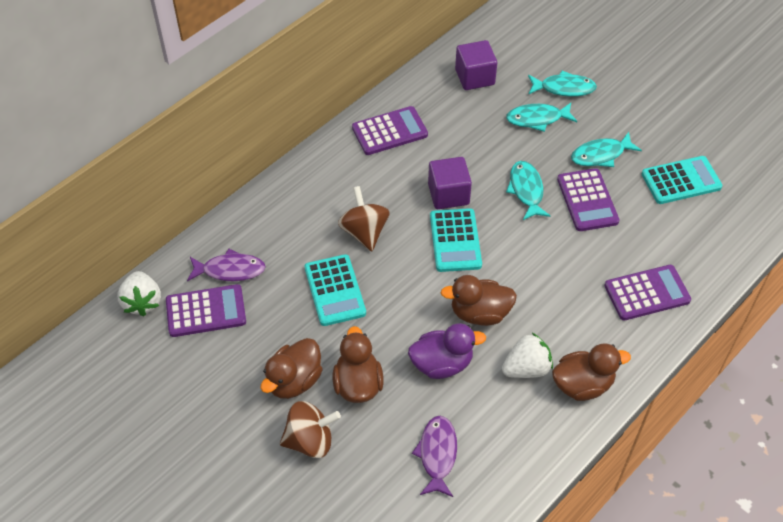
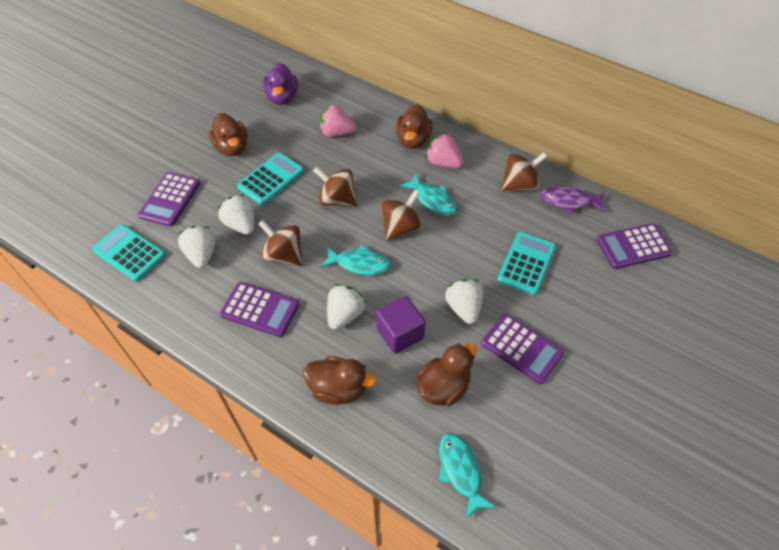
brown spinning top: 2 -> 4
pink strawberry: 0 -> 2
purple cube: 2 -> 1
purple fish: 2 -> 1
turquoise fish: 4 -> 3
white strawberry: 2 -> 4

